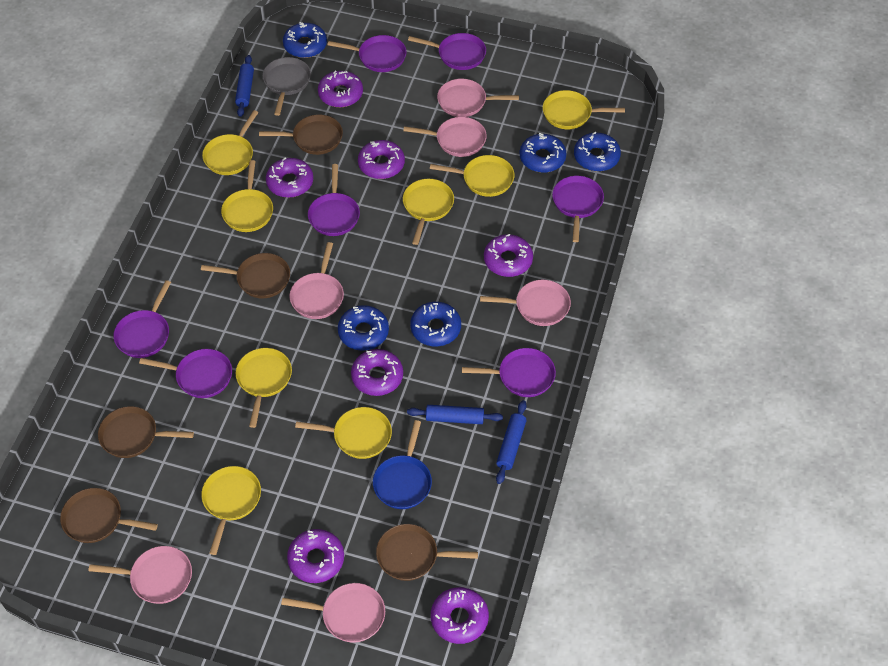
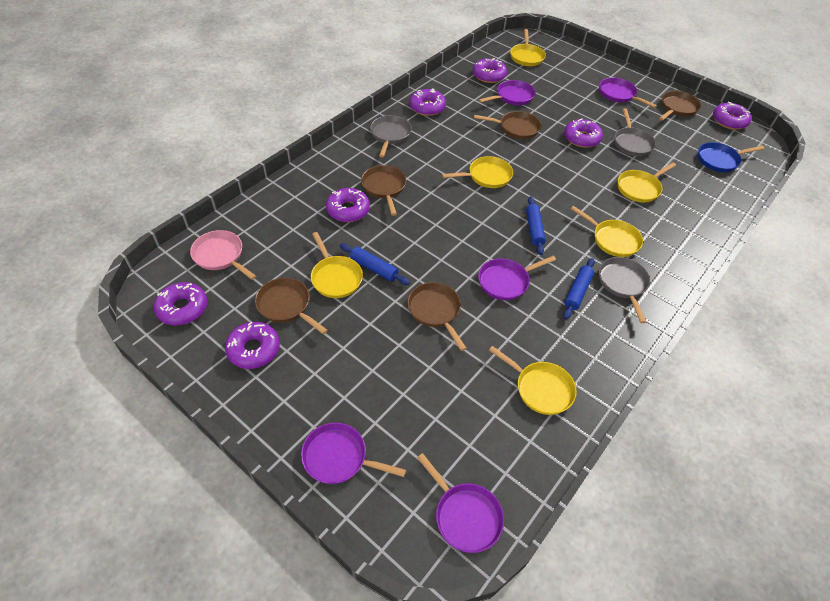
blue donut: 5 -> 0
grey pan: 1 -> 3
pink pan: 6 -> 1
purple pan: 7 -> 5
yellow pan: 8 -> 6

